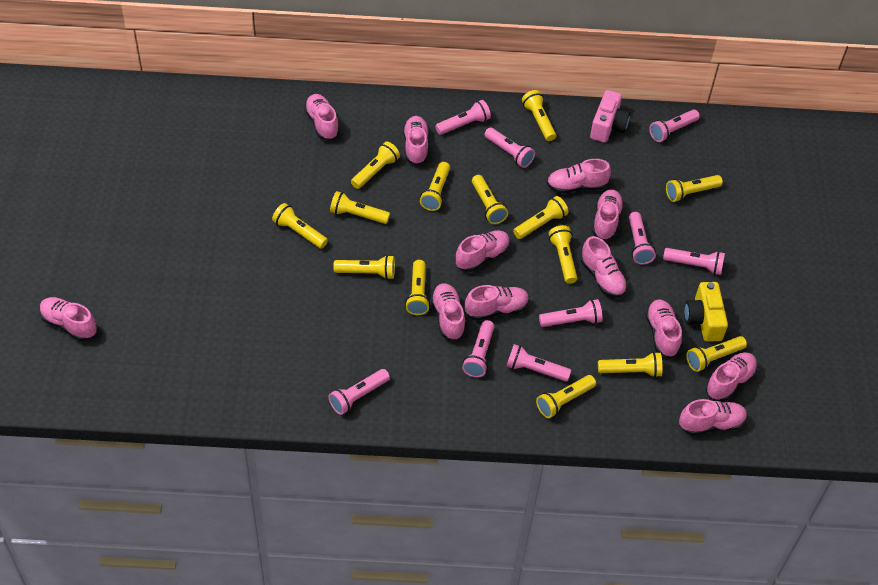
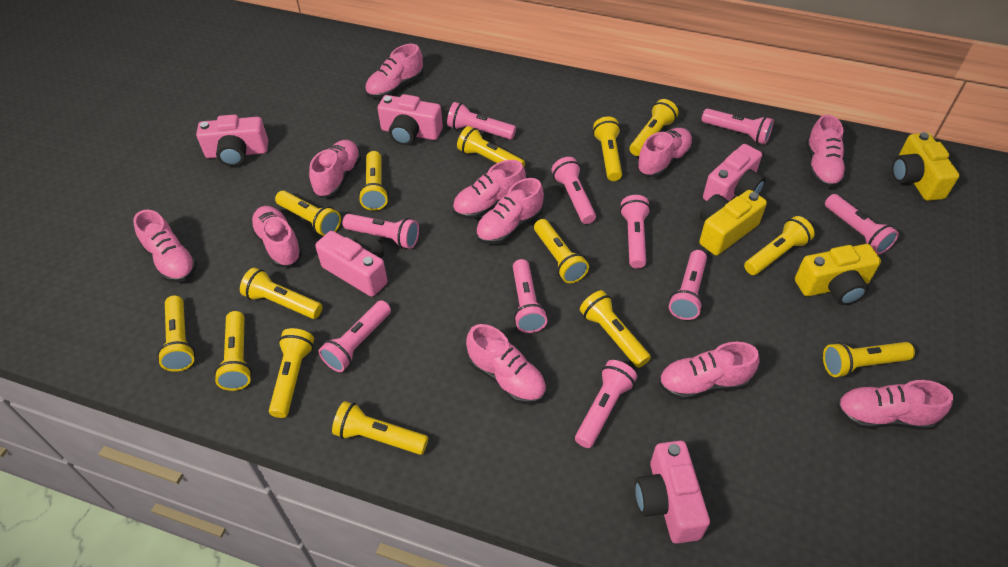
pink camera: 1 -> 5
pink flashlight: 9 -> 10
pink shoe: 12 -> 11
yellow camera: 1 -> 3

